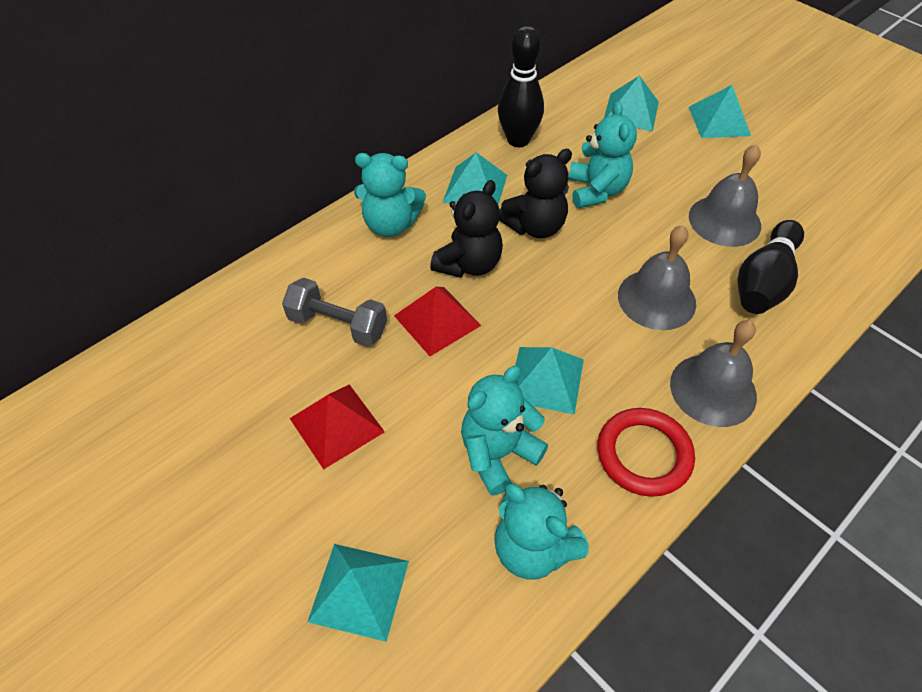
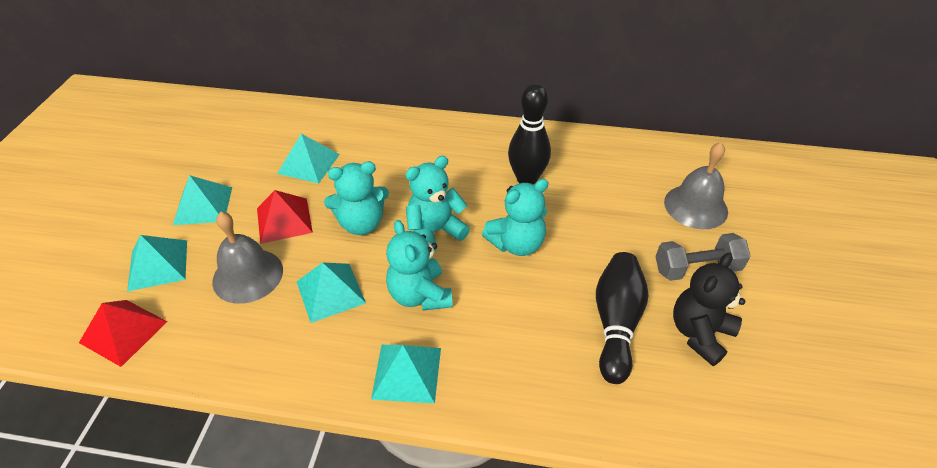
black teddy bear: 2 -> 1
grey bell: 3 -> 2
red ring: 1 -> 0

